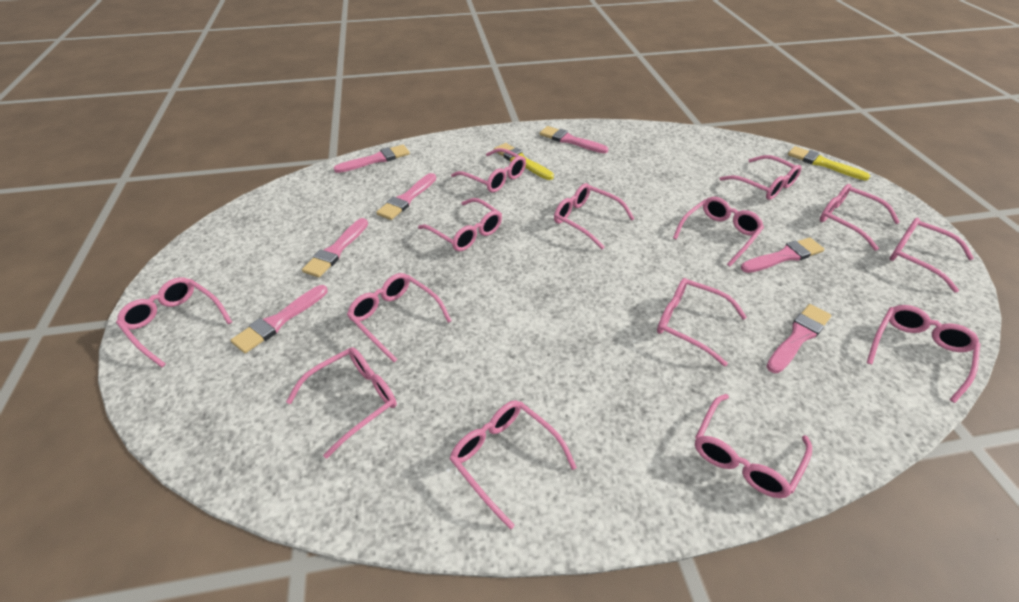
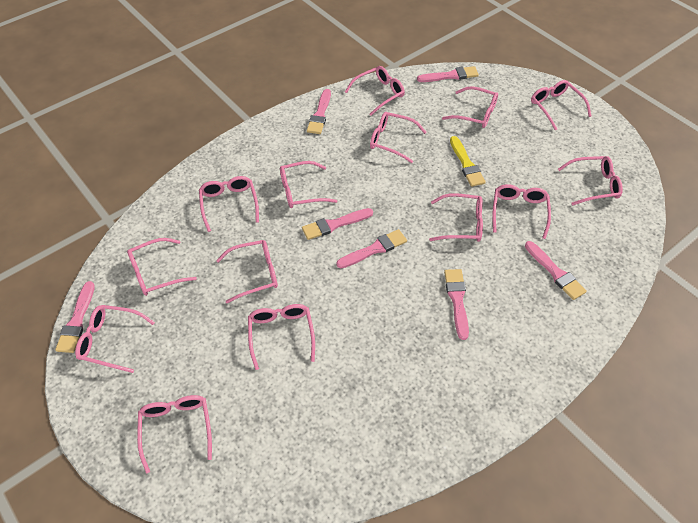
yellow brush: 2 -> 1

